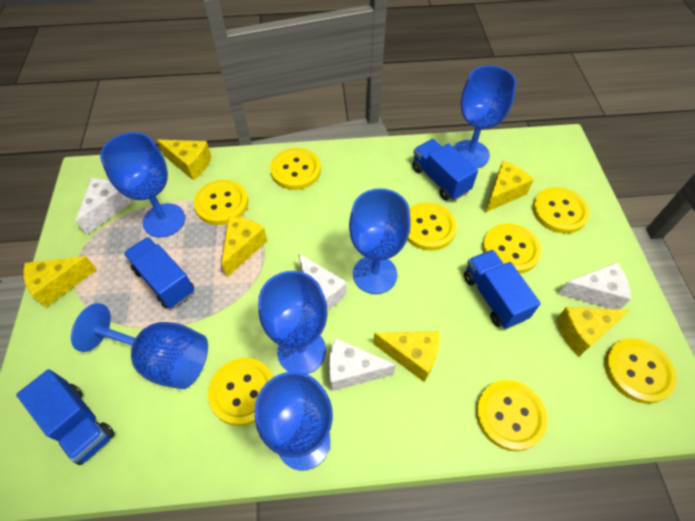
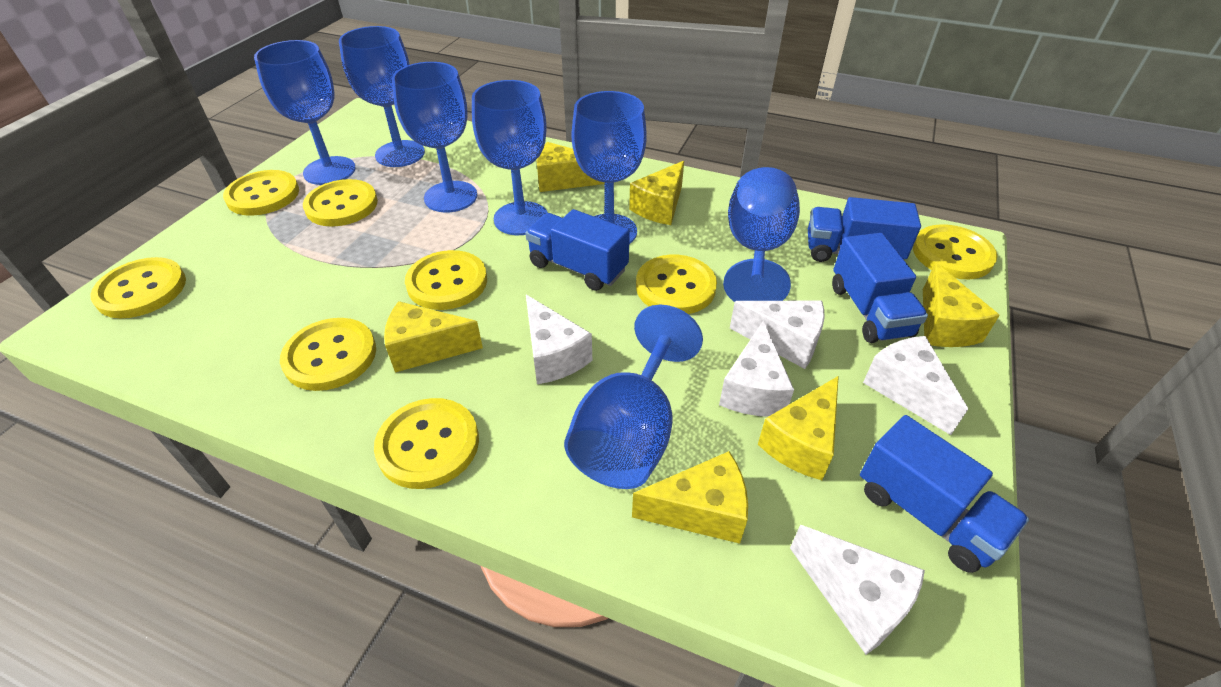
blue goblet: 6 -> 7
white cheese: 4 -> 5

